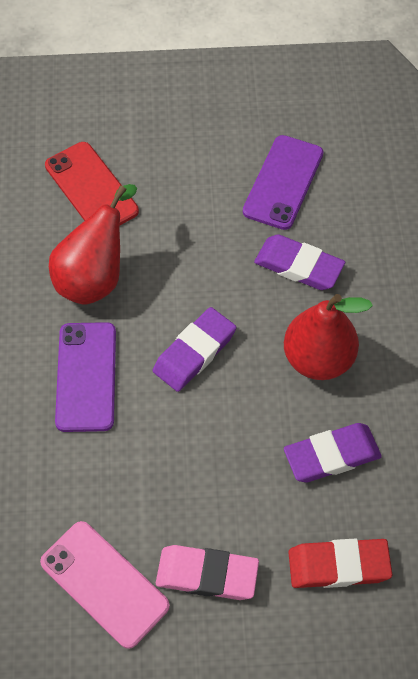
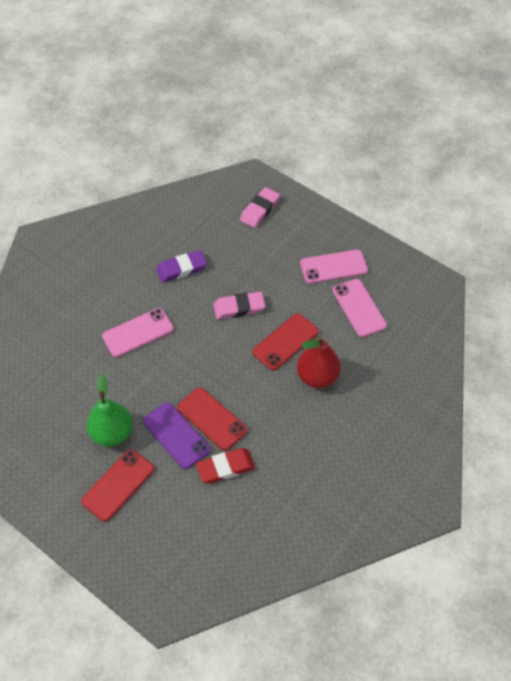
green pear: 0 -> 1
pink eraser: 1 -> 2
pink phone: 1 -> 3
purple eraser: 3 -> 1
purple phone: 2 -> 1
red pear: 2 -> 1
red phone: 1 -> 3

